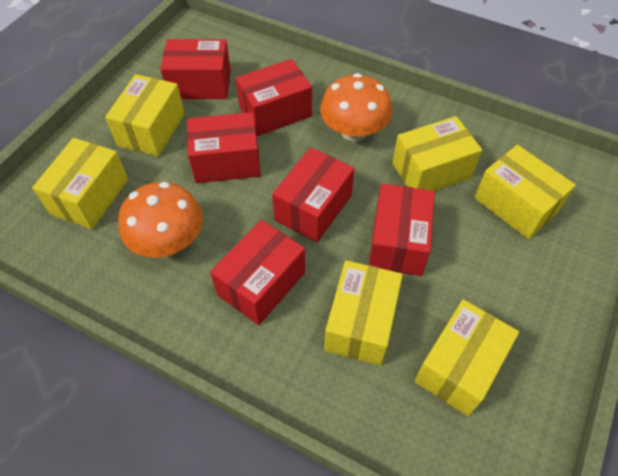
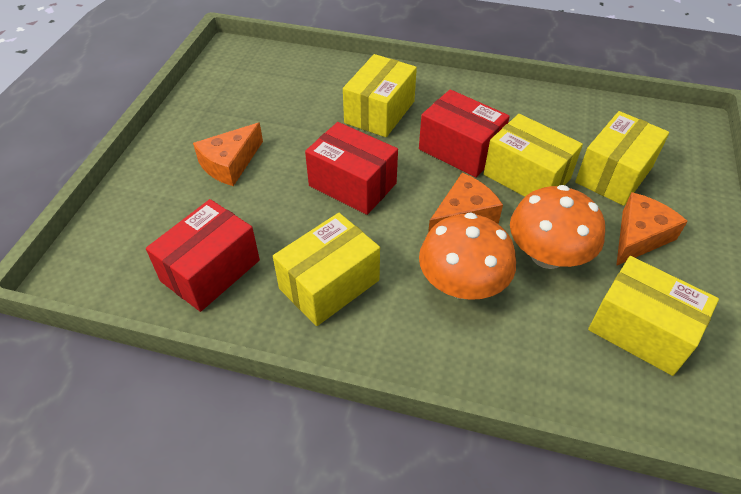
orange cheese: 0 -> 3
red box: 6 -> 3
yellow box: 6 -> 5

